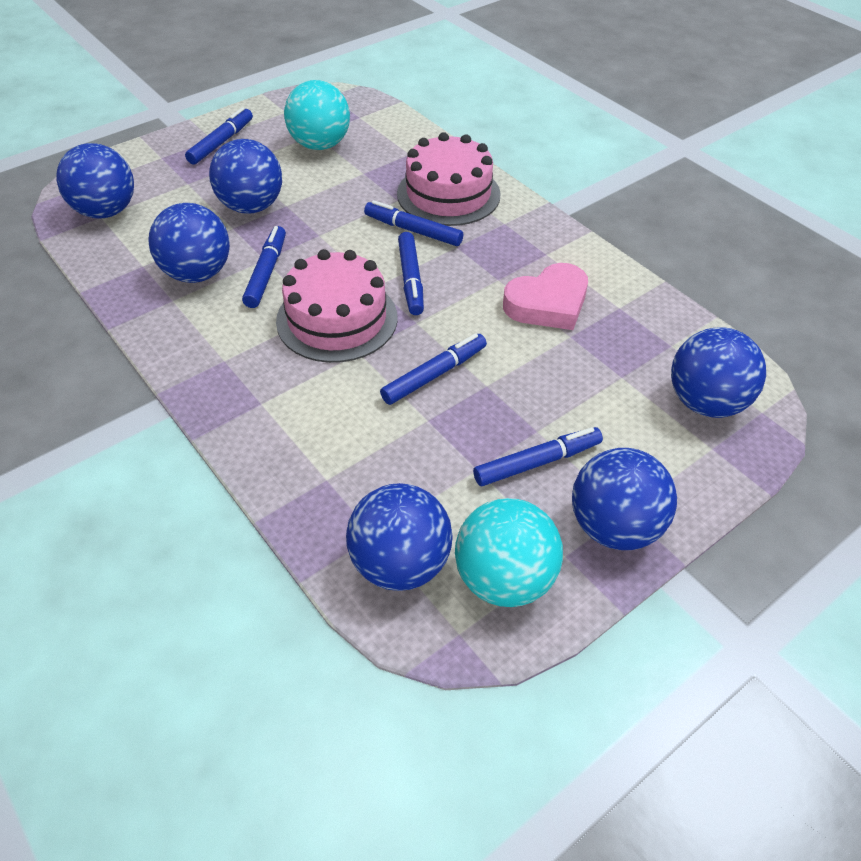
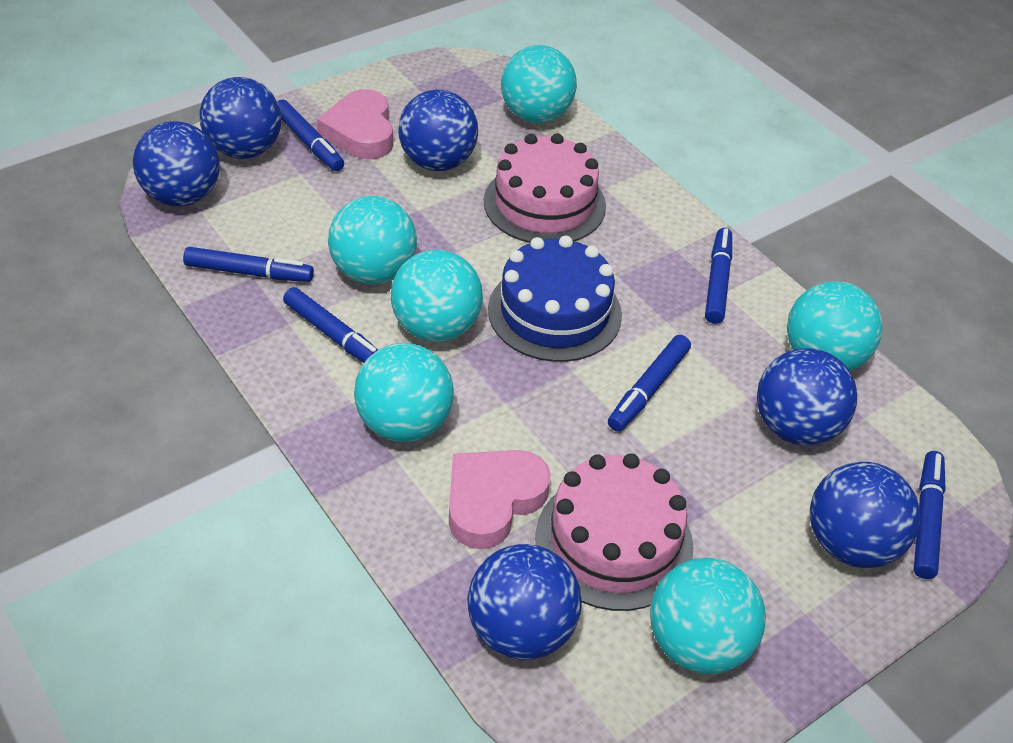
blue cake: 0 -> 1
pink heart: 1 -> 2
turquoise ball: 2 -> 6

